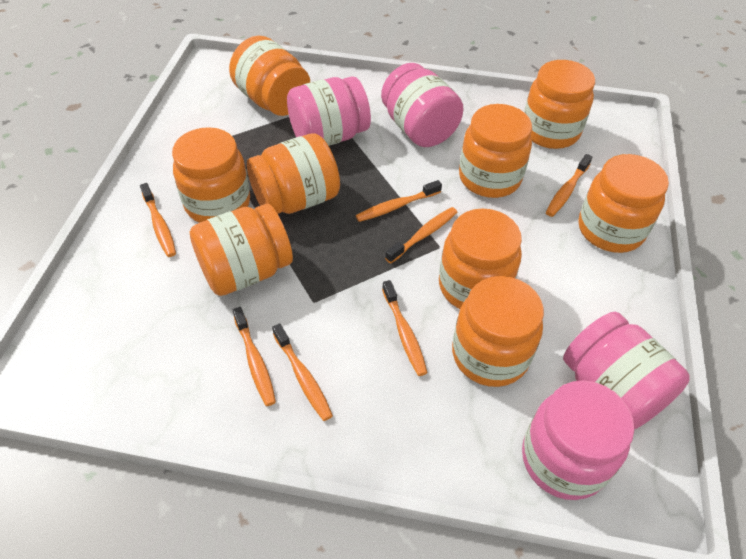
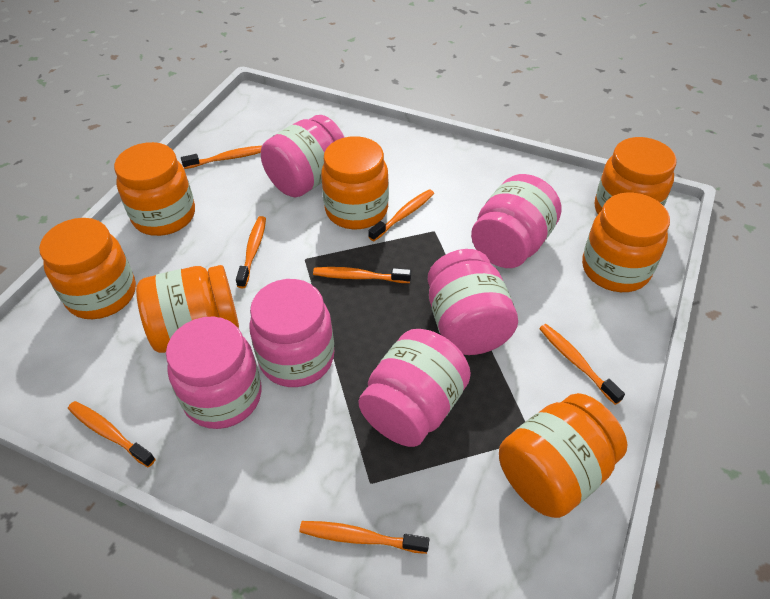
orange jar: 9 -> 7
pink jar: 4 -> 6

